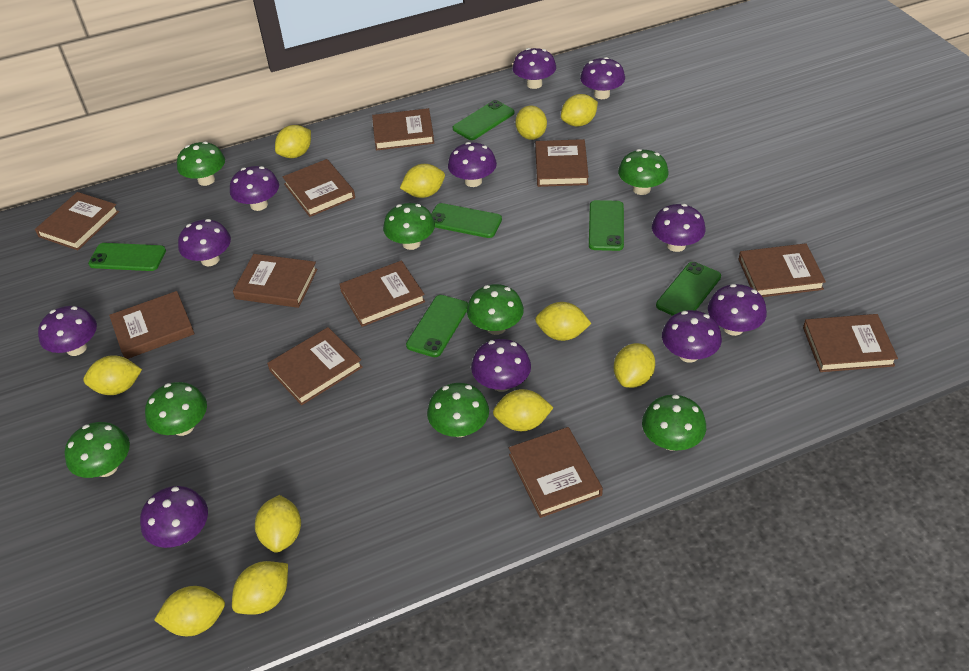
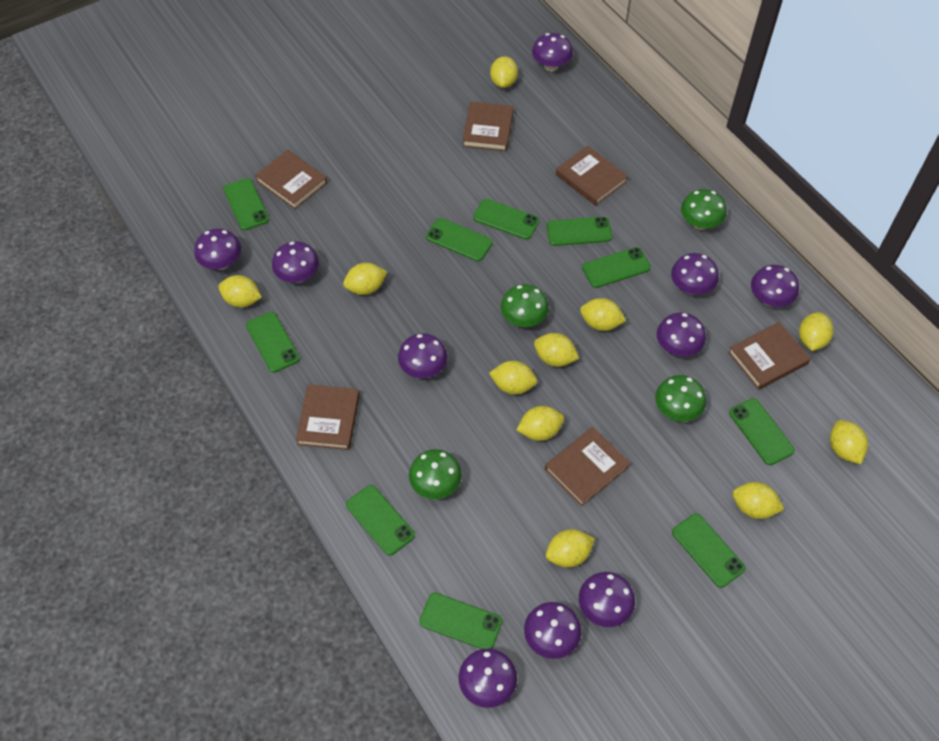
brown book: 11 -> 6
green mushroom: 8 -> 4
green phone: 6 -> 10
purple mushroom: 11 -> 10

